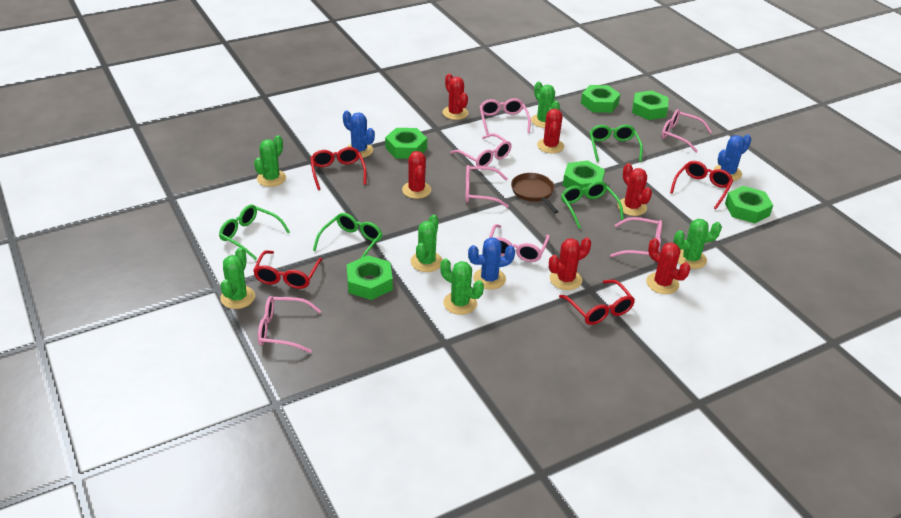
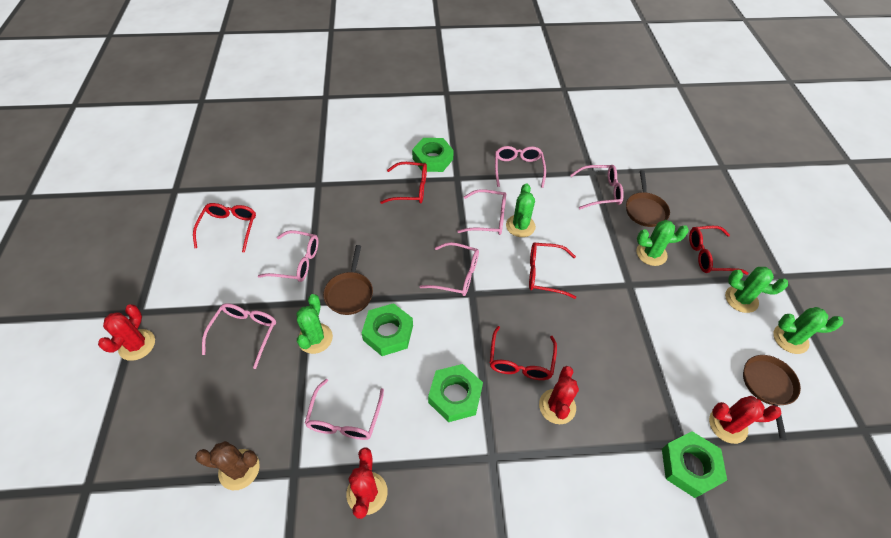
blue cactus: 3 -> 0
brown cactus: 0 -> 1
brown pan: 1 -> 3
green cactus: 6 -> 5
green glasses: 4 -> 0
green nut: 6 -> 4
red cactus: 6 -> 4
red glasses: 4 -> 5

